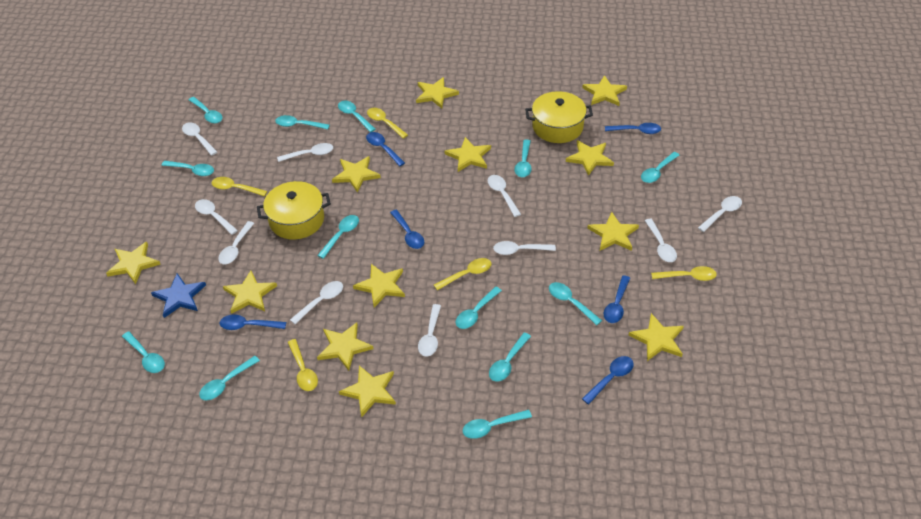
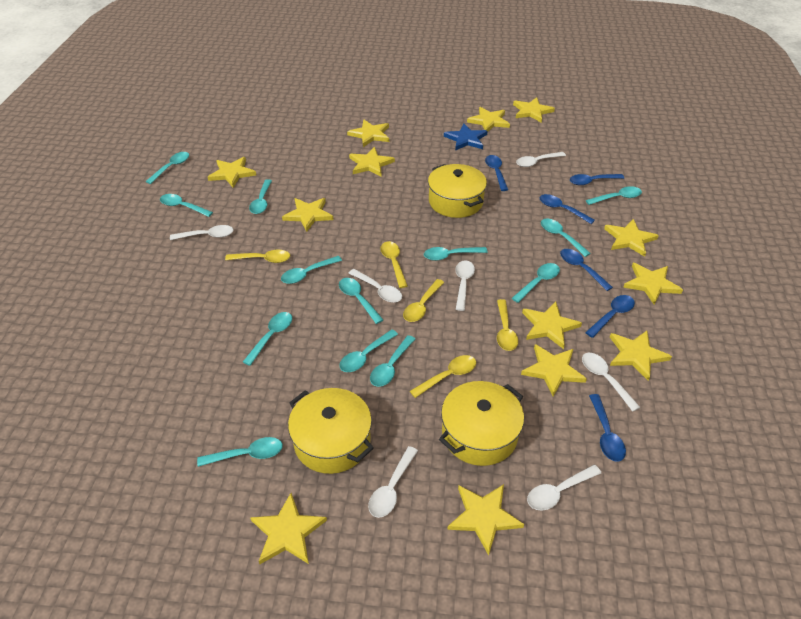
white spoon: 10 -> 7
yellow pot: 2 -> 3
yellow star: 12 -> 13

